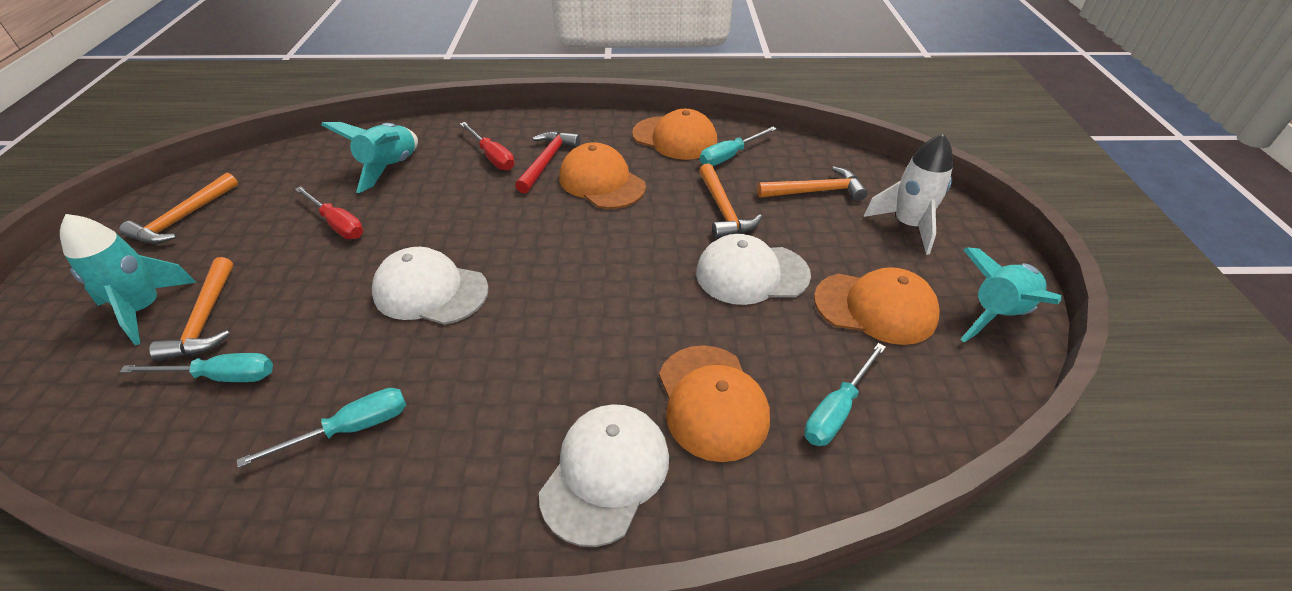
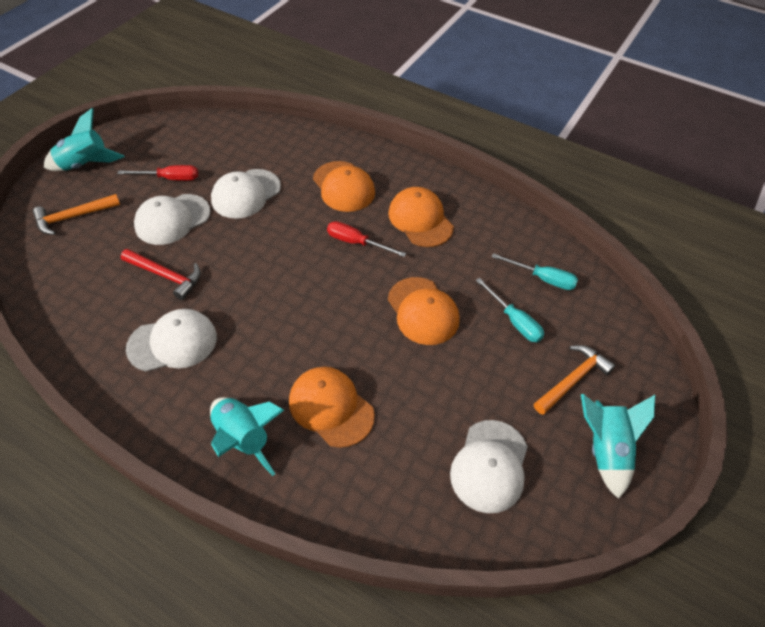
orange hammer: 4 -> 2
turquoise screwdriver: 4 -> 2
white cap: 3 -> 4
white rocket: 1 -> 0

